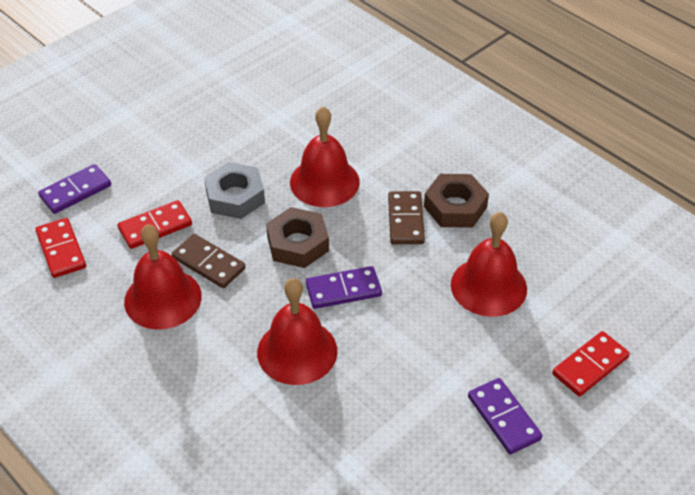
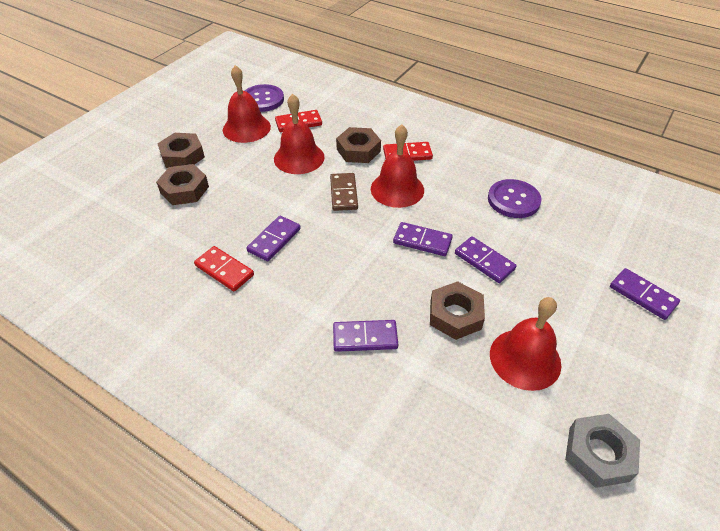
brown domino: 2 -> 1
brown nut: 2 -> 4
purple button: 0 -> 2
purple domino: 3 -> 5

